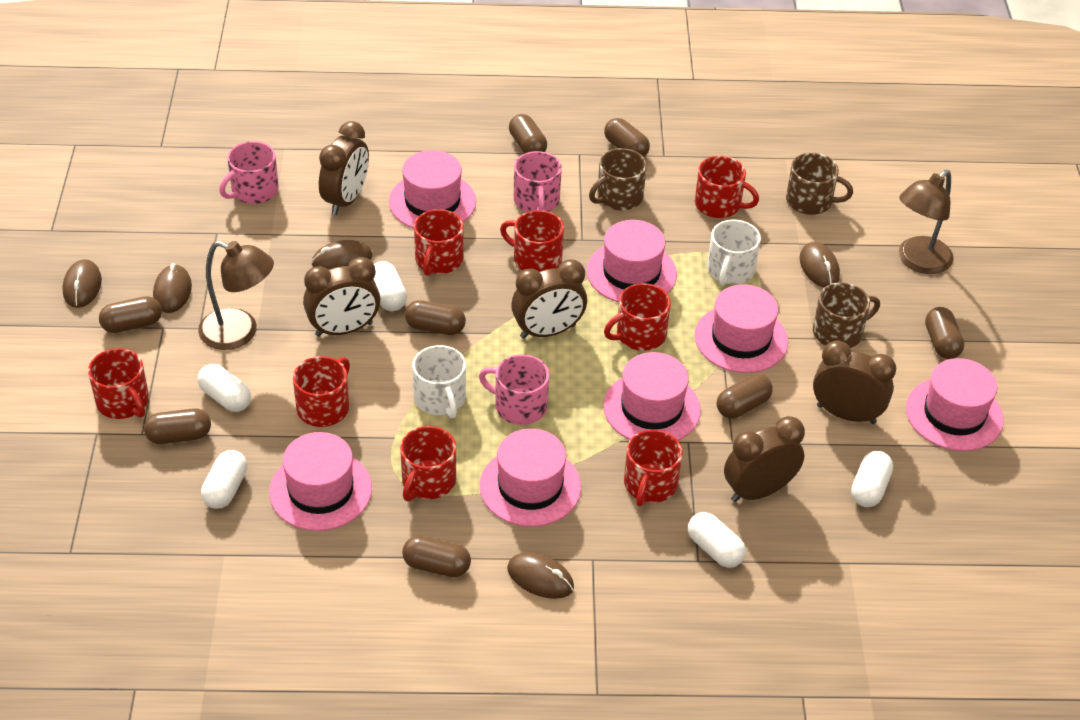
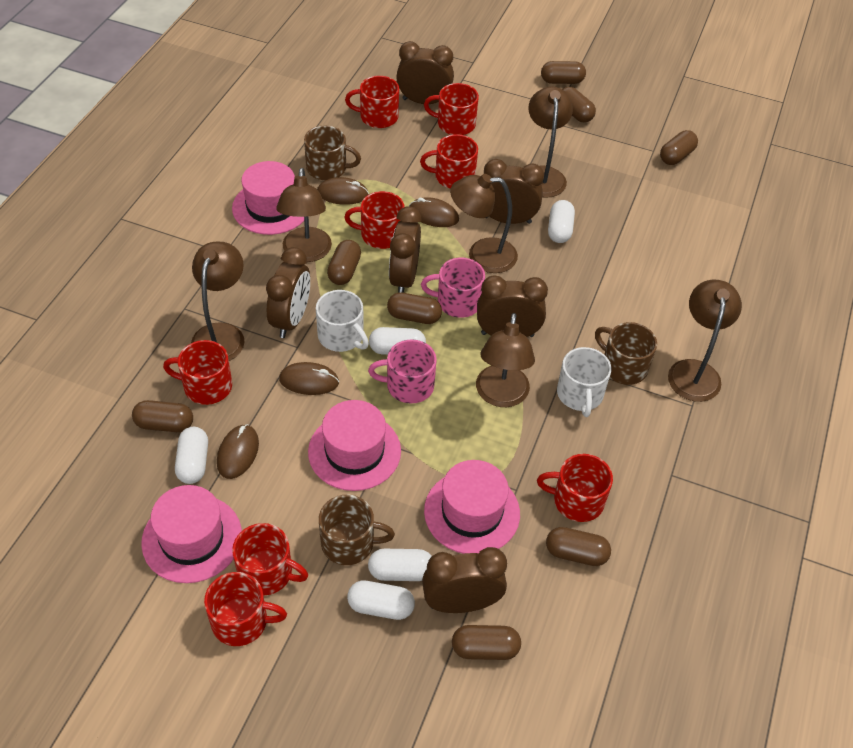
brown clock: 5 -> 6
brown lamp: 2 -> 6
brown mouse: 5 -> 4
pink hat: 7 -> 4
pink mug: 3 -> 2

